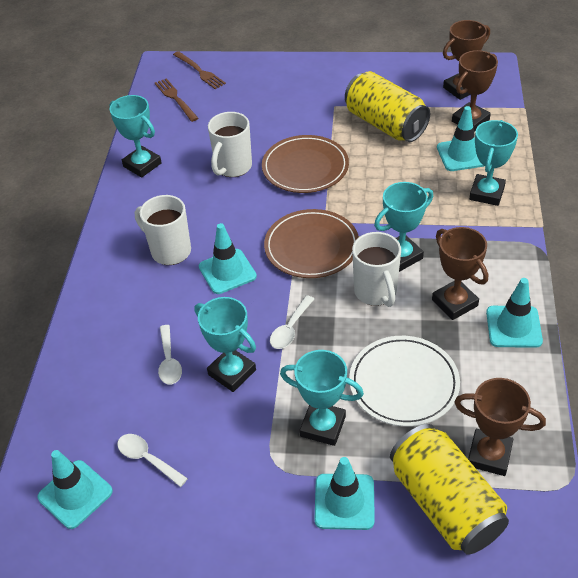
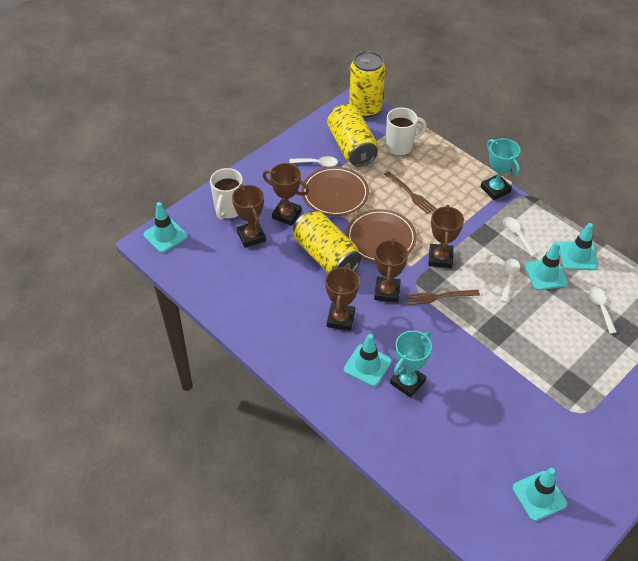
brown trophy: 4 -> 5
turquoise trophy: 5 -> 2
white mug: 3 -> 2
white plate: 1 -> 0
white spoon: 3 -> 4
yellow can: 2 -> 3

